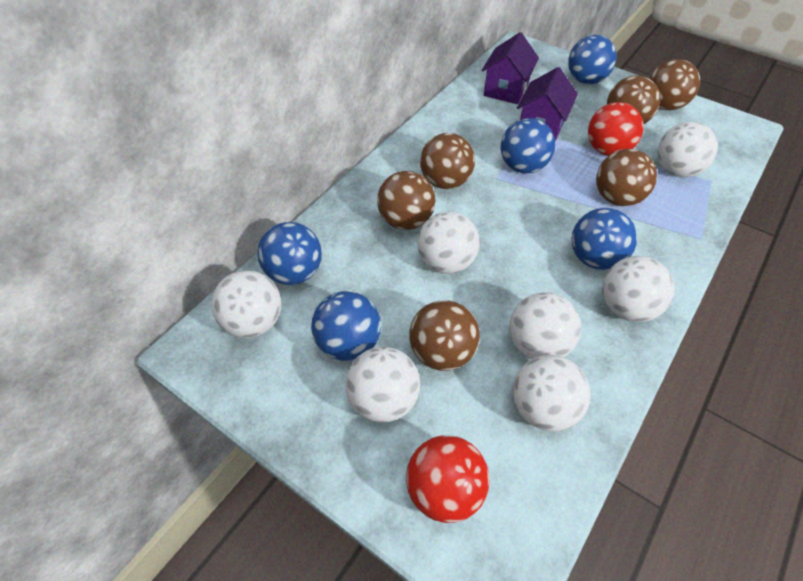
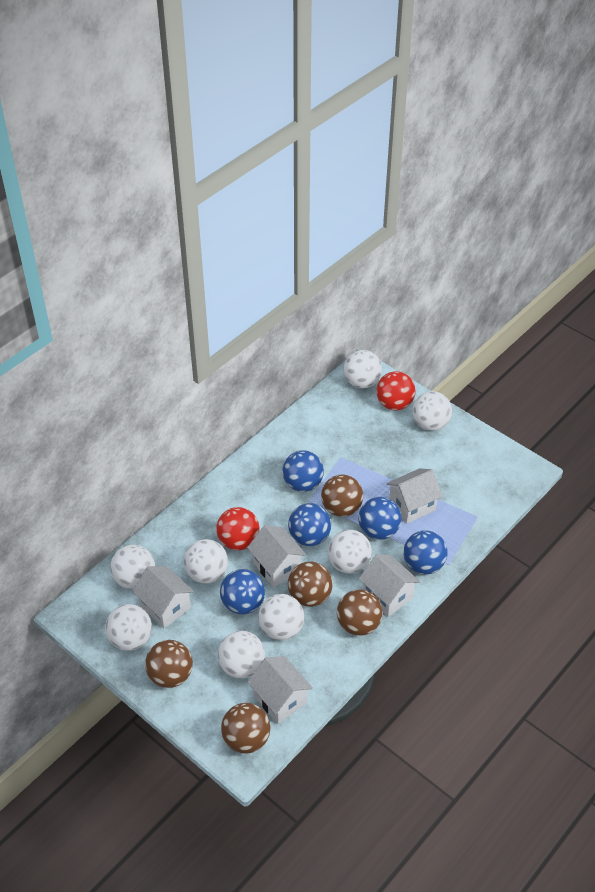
brown ball: 6 -> 5
purple house: 2 -> 0
white ball: 7 -> 8
white house: 0 -> 5

